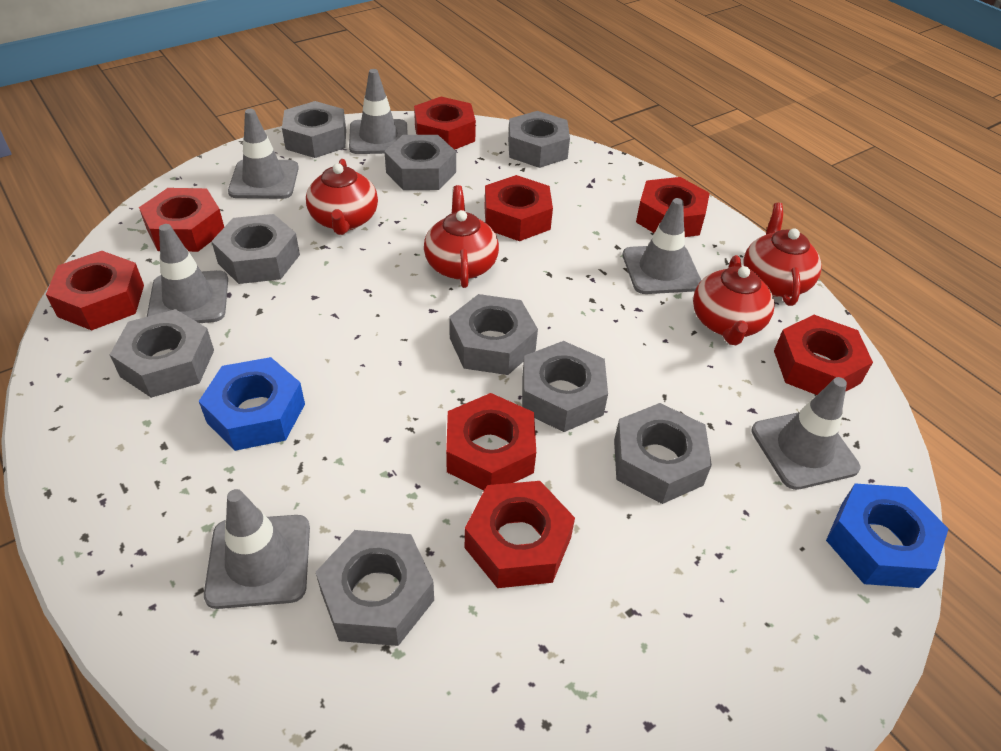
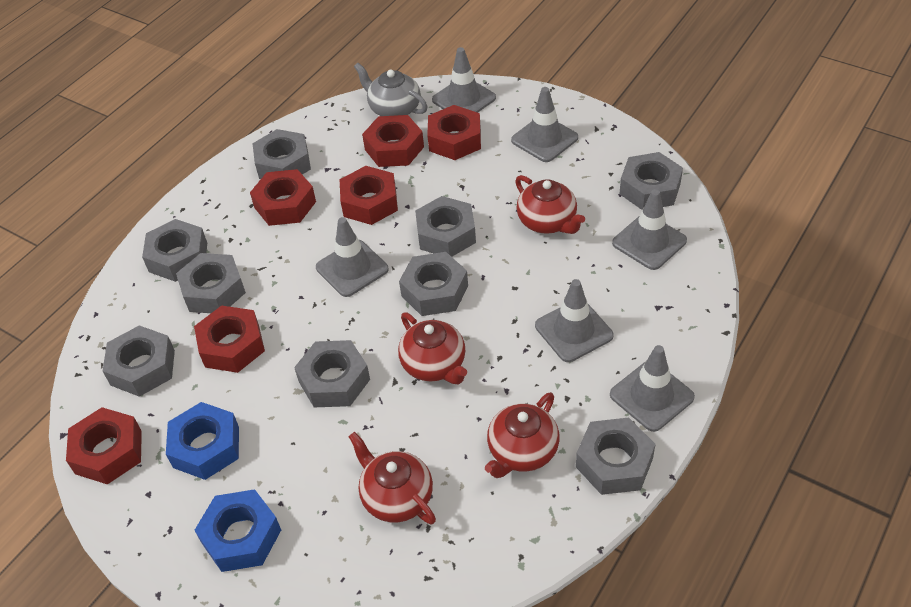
grey teapot: 0 -> 1
red nut: 8 -> 6

